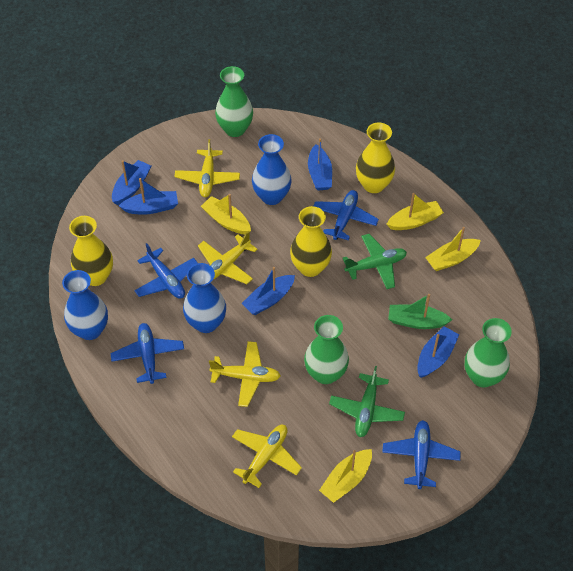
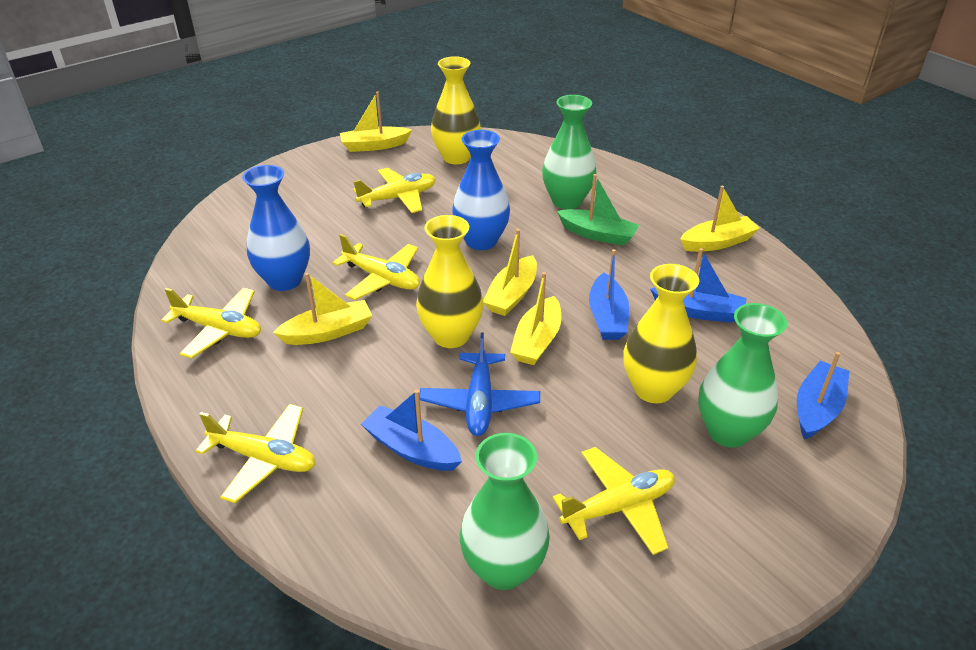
blue boat: 5 -> 4
blue plane: 4 -> 1
blue vase: 3 -> 2
green plane: 2 -> 0
yellow boat: 4 -> 5
yellow plane: 4 -> 5

